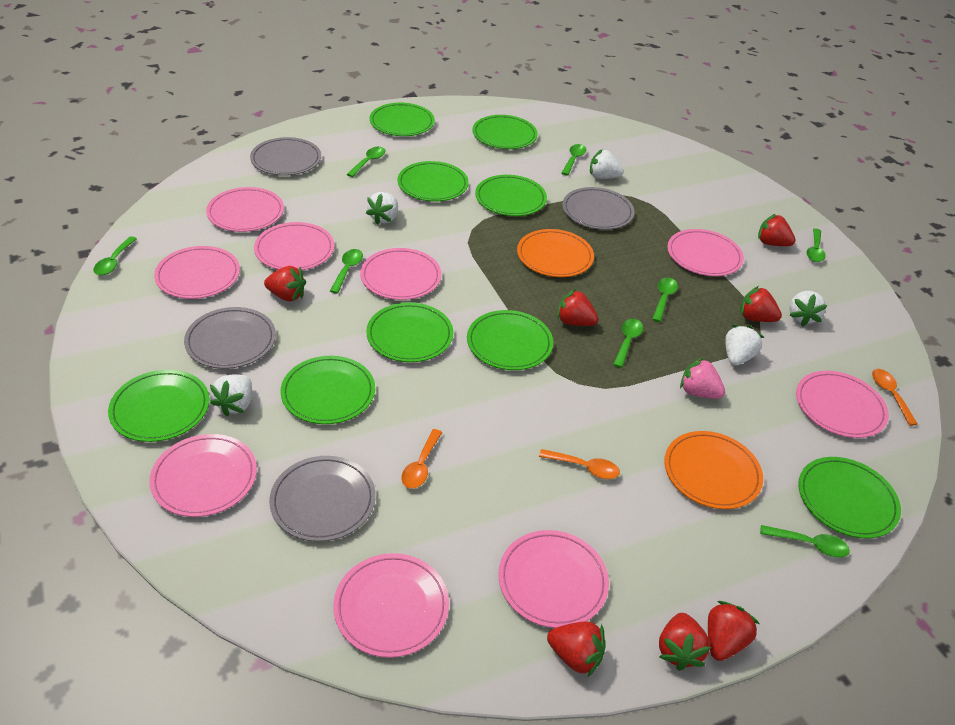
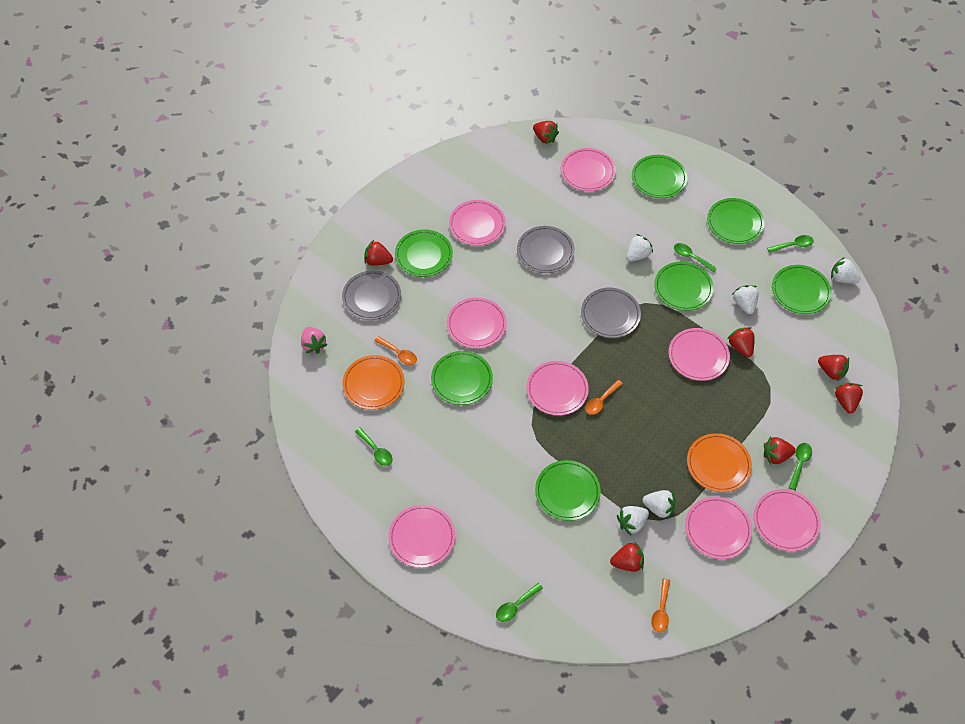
green plate: 9 -> 7
green spoon: 8 -> 5
grey plate: 4 -> 3
pink plate: 9 -> 8

